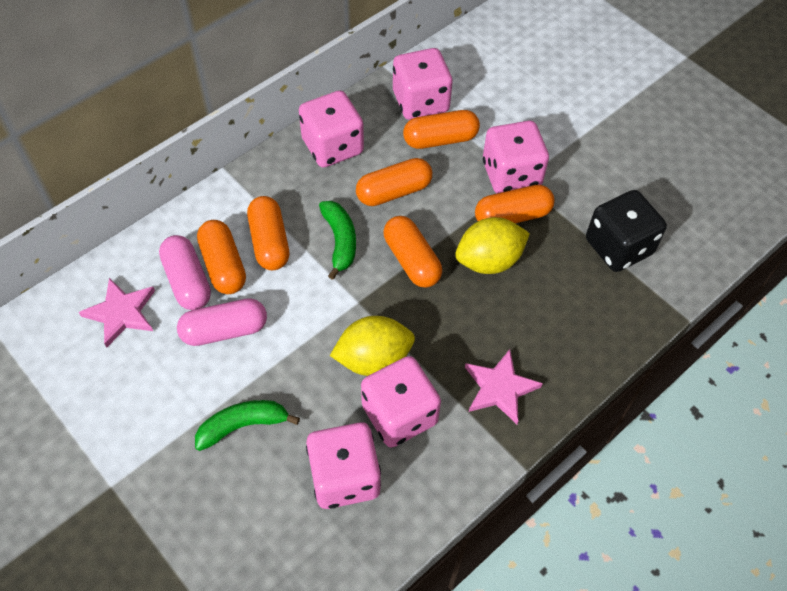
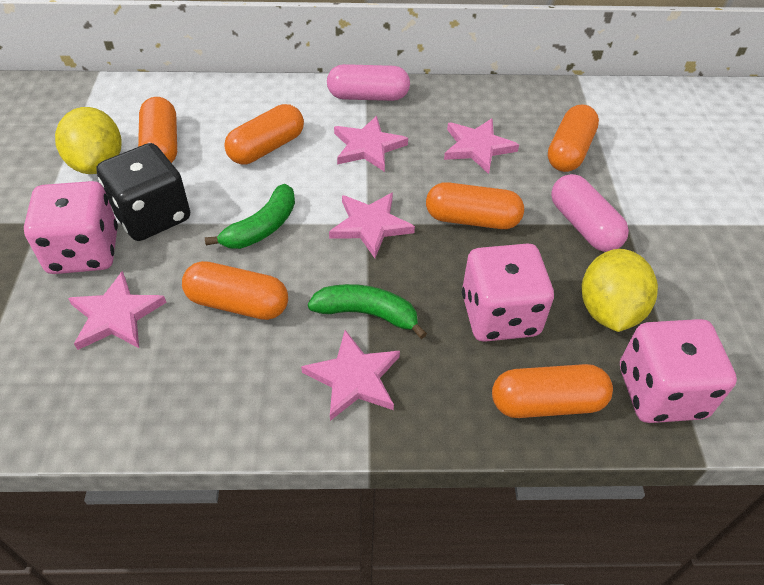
pink dice: 5 -> 3
pink star: 2 -> 5

